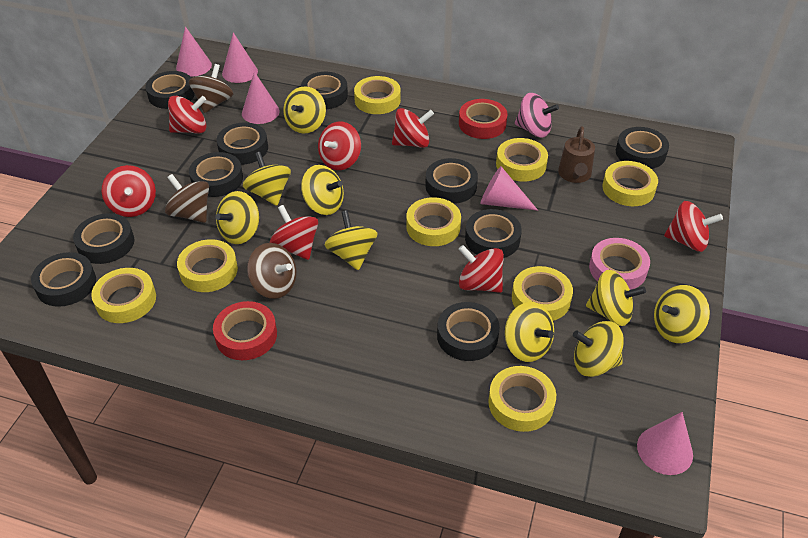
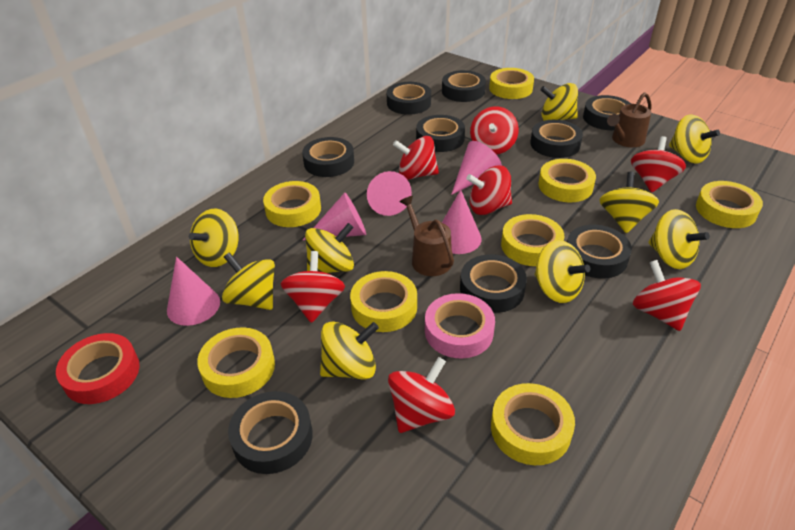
black tape: 10 -> 9
brown spinning top: 3 -> 0
brown watering can: 1 -> 2
pink spinning top: 1 -> 0
red tape: 2 -> 1

